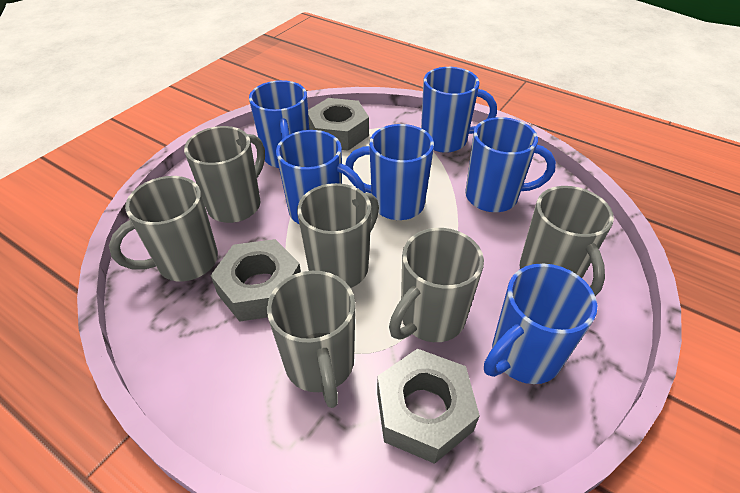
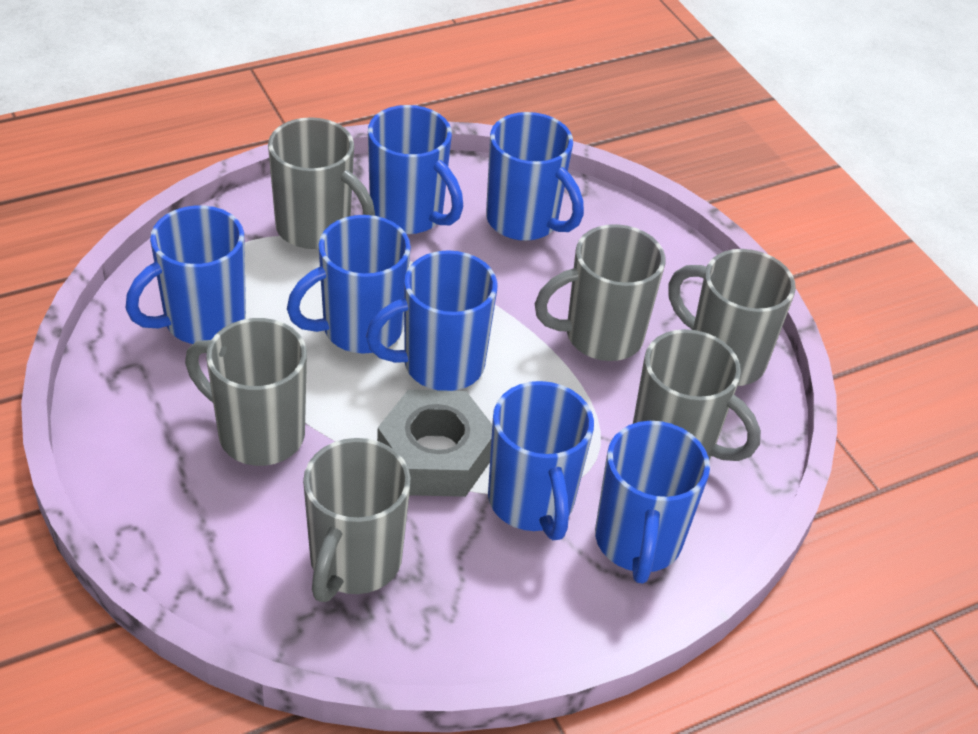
blue mug: 6 -> 7
grey nut: 3 -> 1

